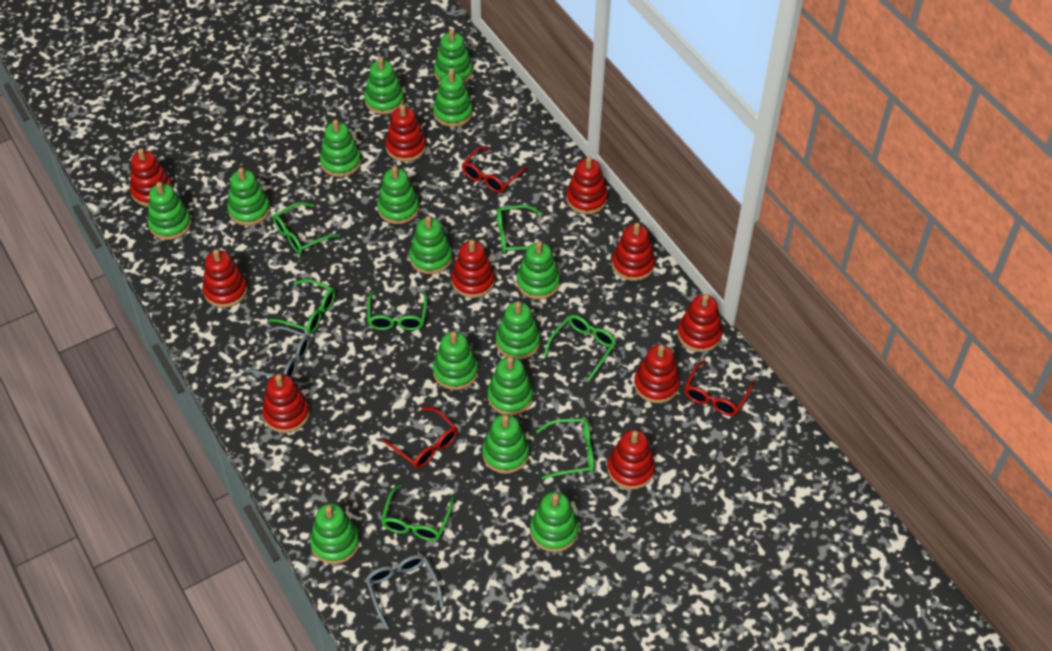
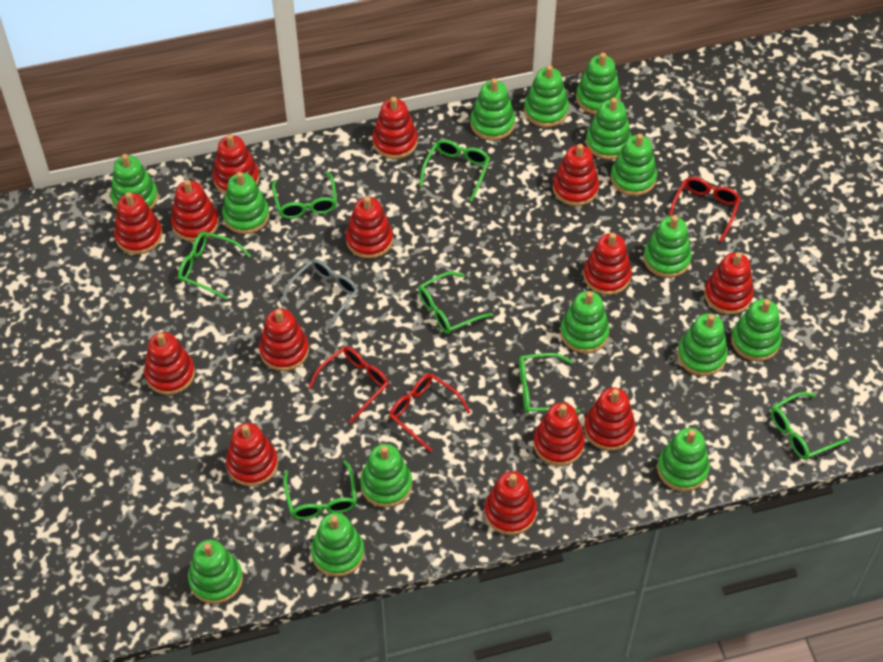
grey glasses: 2 -> 1
red stacking toy: 10 -> 14

